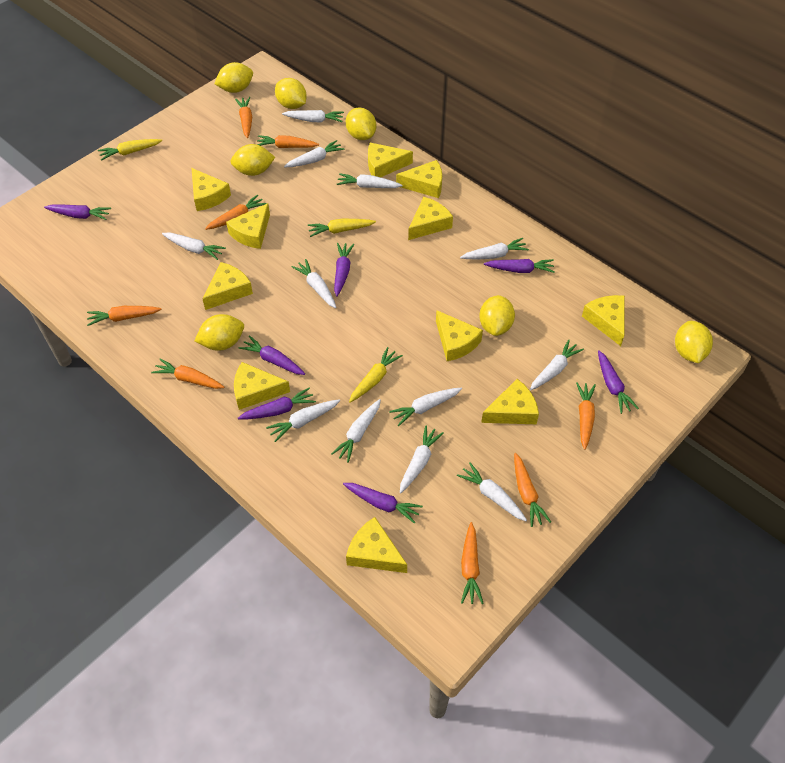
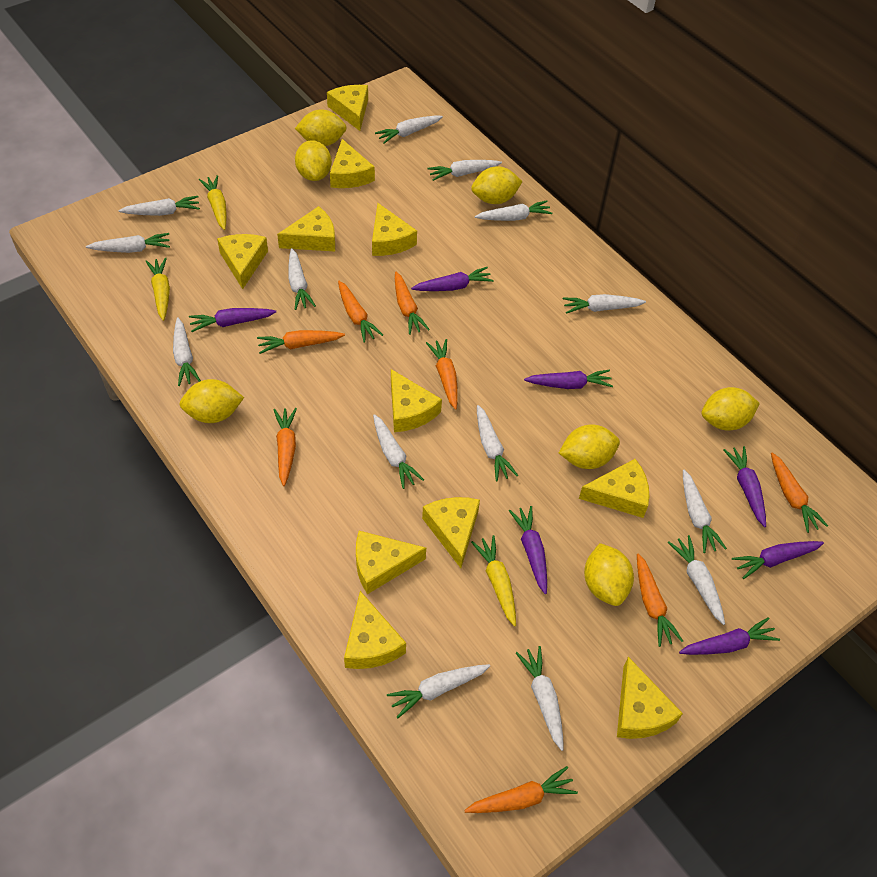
white carrot: 12 -> 14

